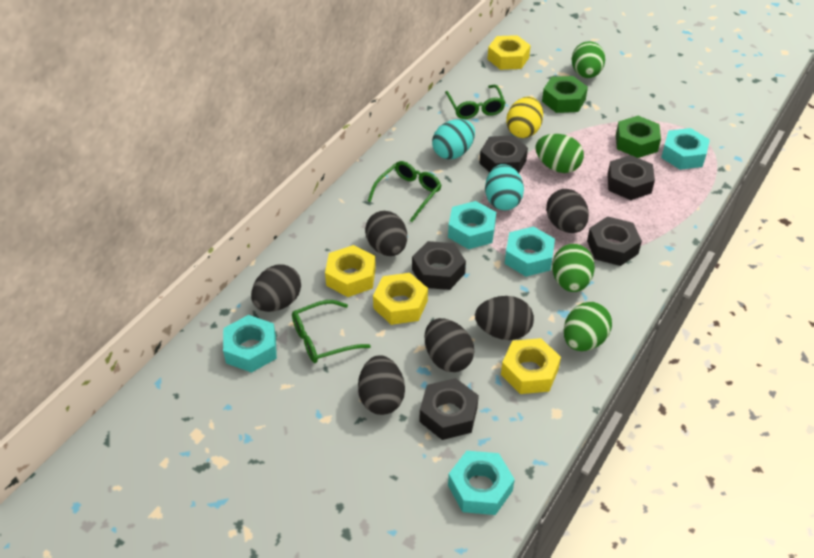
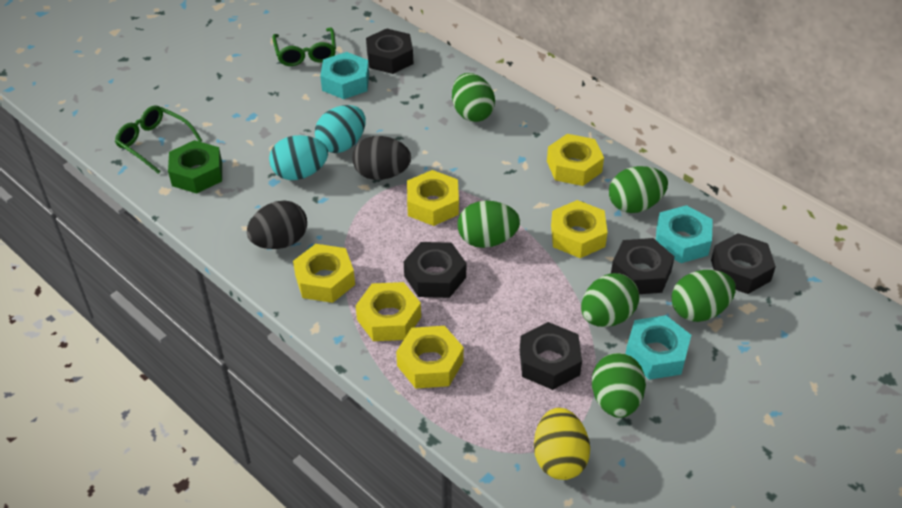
black egg: 6 -> 2
green egg: 4 -> 6
green glasses: 3 -> 2
green nut: 2 -> 1
turquoise nut: 5 -> 3
yellow nut: 4 -> 6

